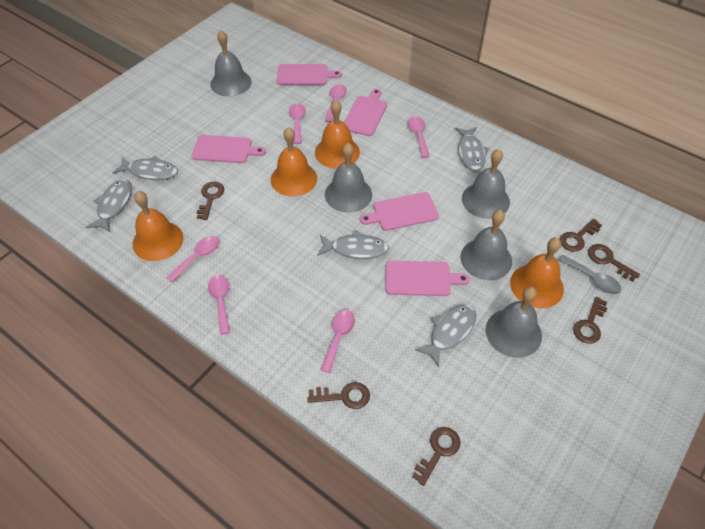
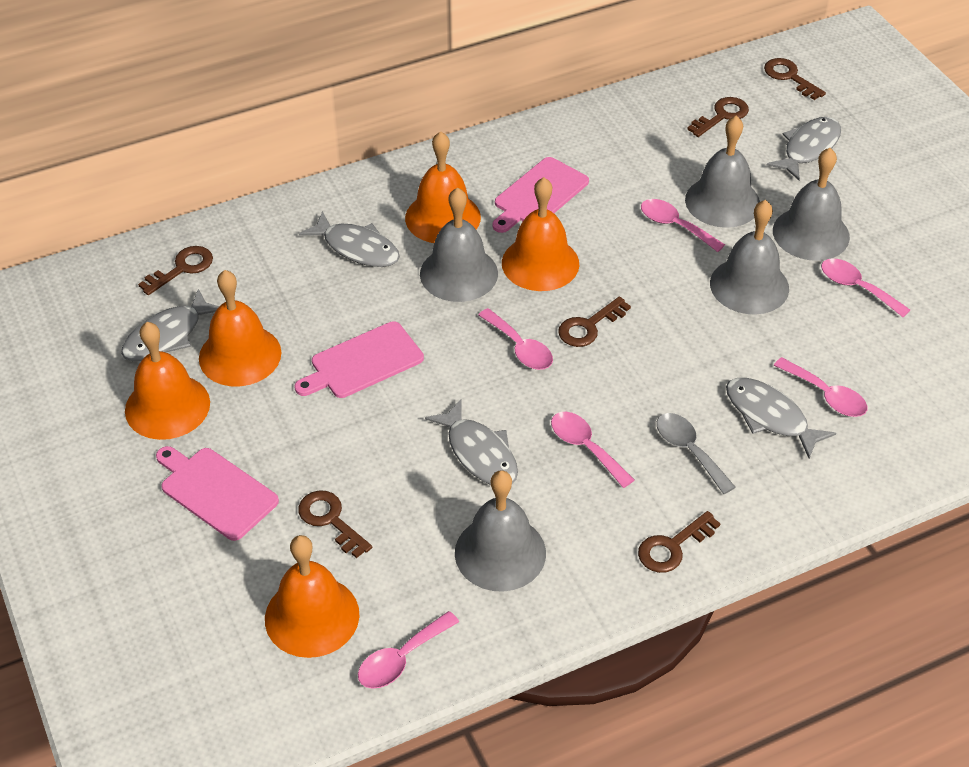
orange bell: 4 -> 5
pink cutting board: 5 -> 3

